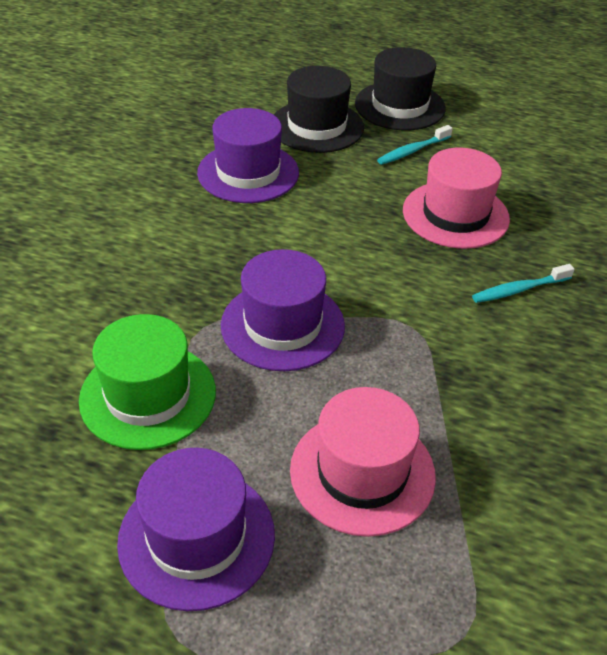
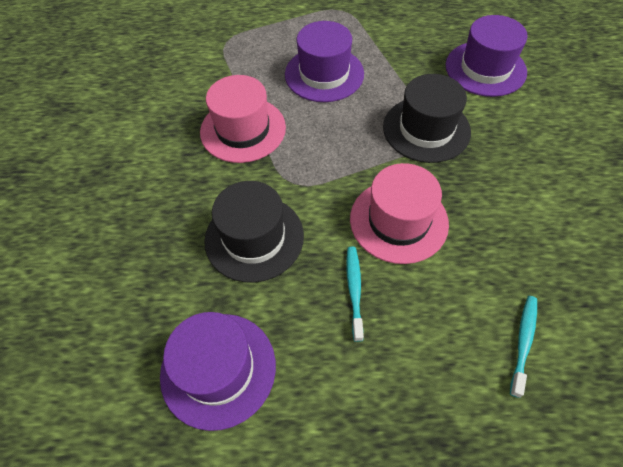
green hat: 1 -> 0

